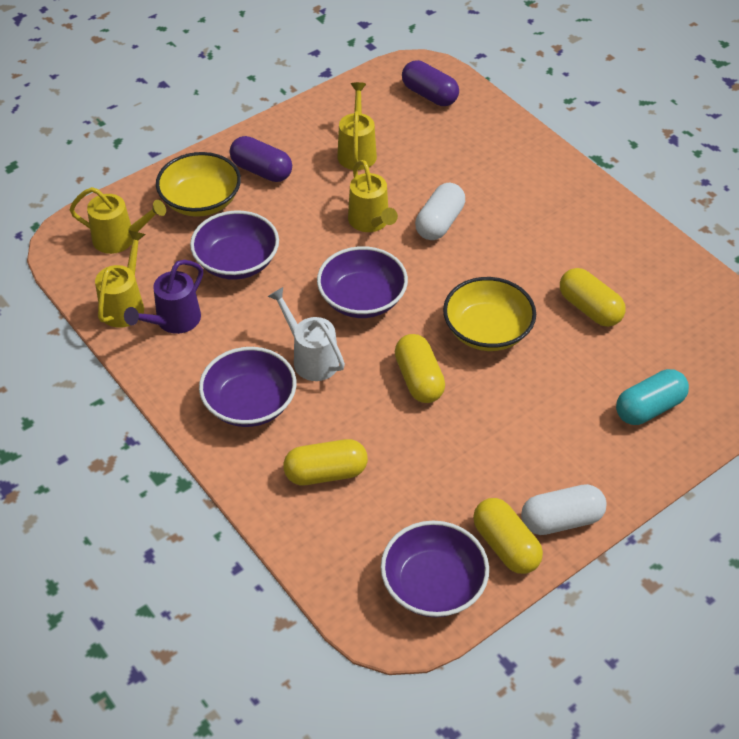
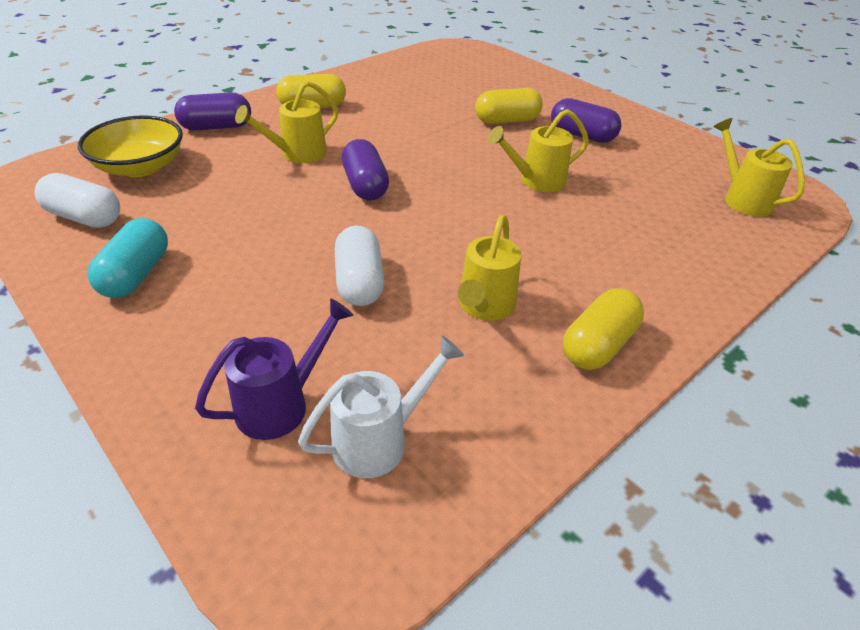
purple bowl: 4 -> 0
purple capsule: 2 -> 3
yellow bowl: 2 -> 1
yellow capsule: 4 -> 3

